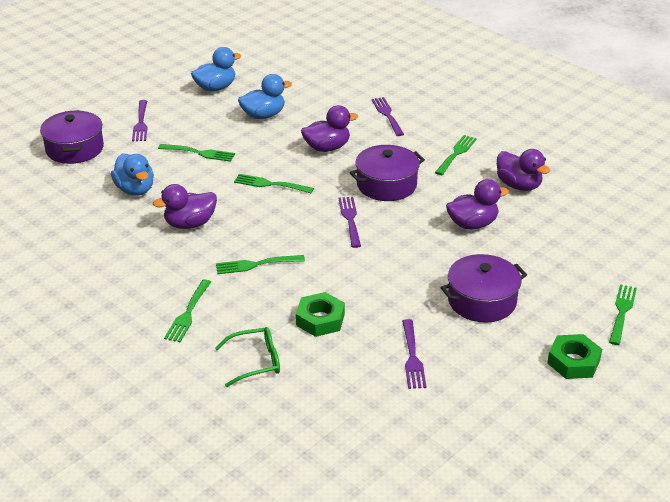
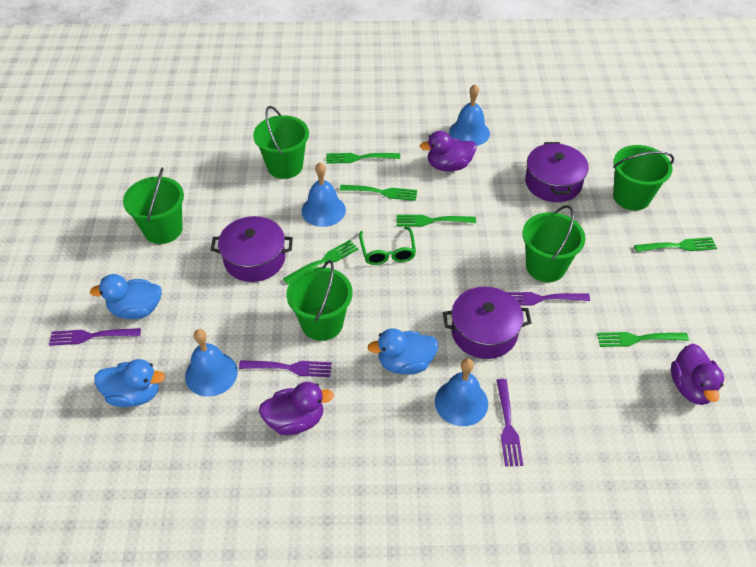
blue bell: 0 -> 4
green bucket: 0 -> 5
green nut: 2 -> 0
purple duck: 4 -> 3

